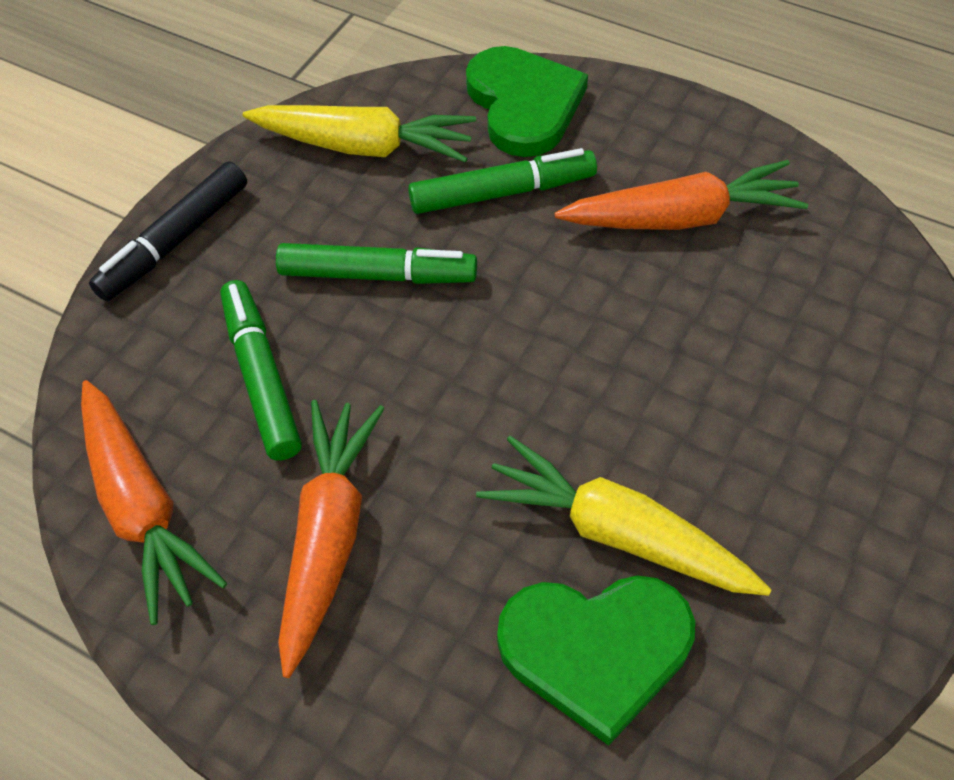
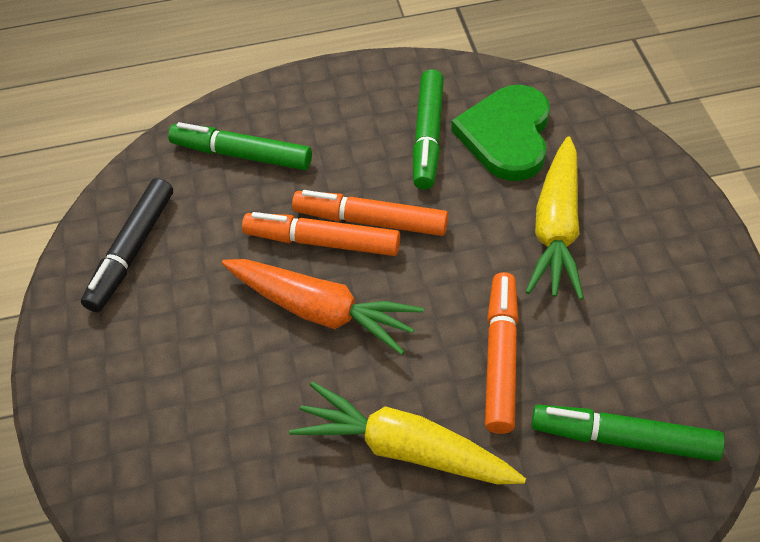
green heart: 2 -> 1
orange carrot: 3 -> 1
orange marker: 0 -> 3

